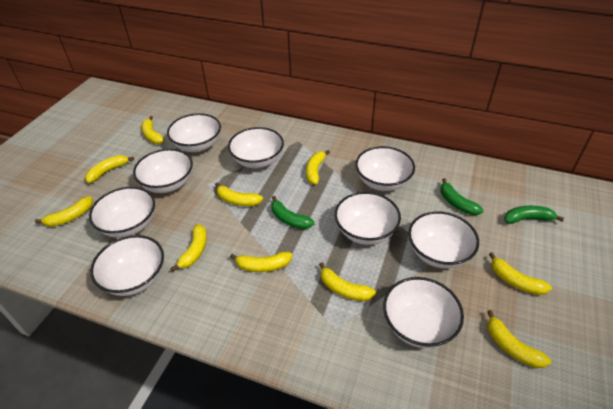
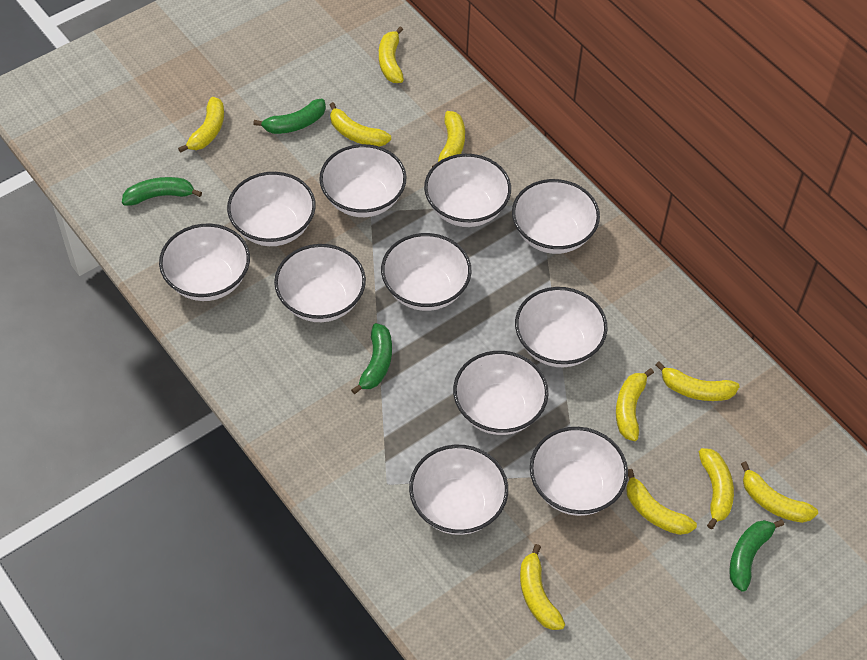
green banana: 3 -> 4
white bowl: 9 -> 11

